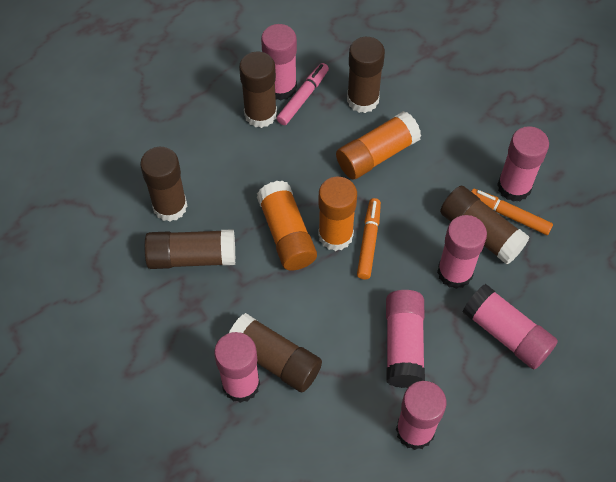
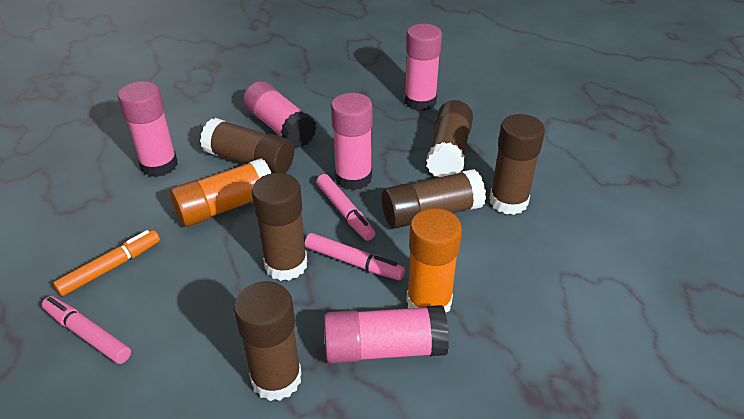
orange glue stick: 3 -> 2
orange marker: 2 -> 1
pink glue stick: 7 -> 5
pink marker: 1 -> 3

